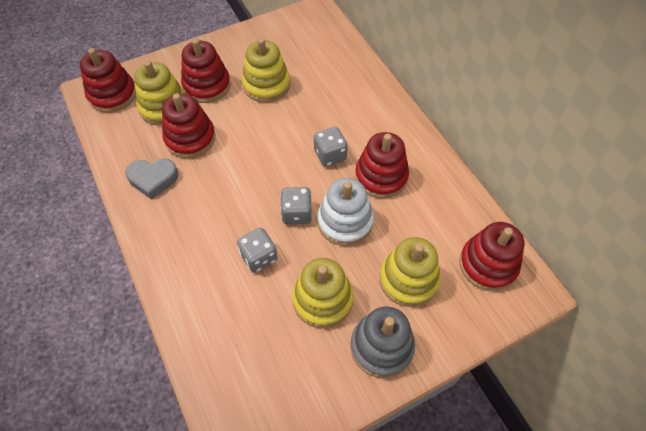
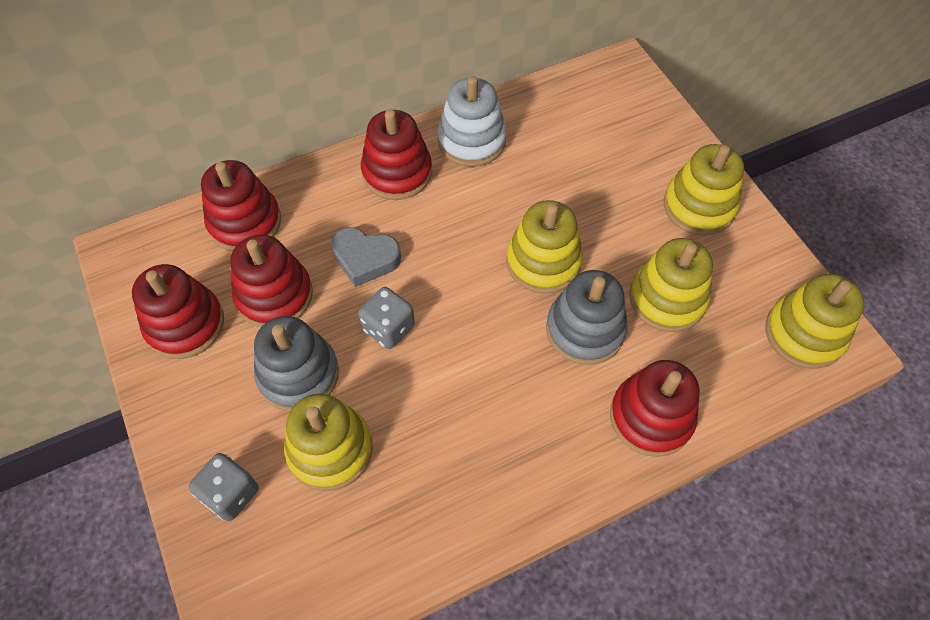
grey dice: 3 -> 2
grey stacking toy: 1 -> 2
yellow stacking toy: 4 -> 5

